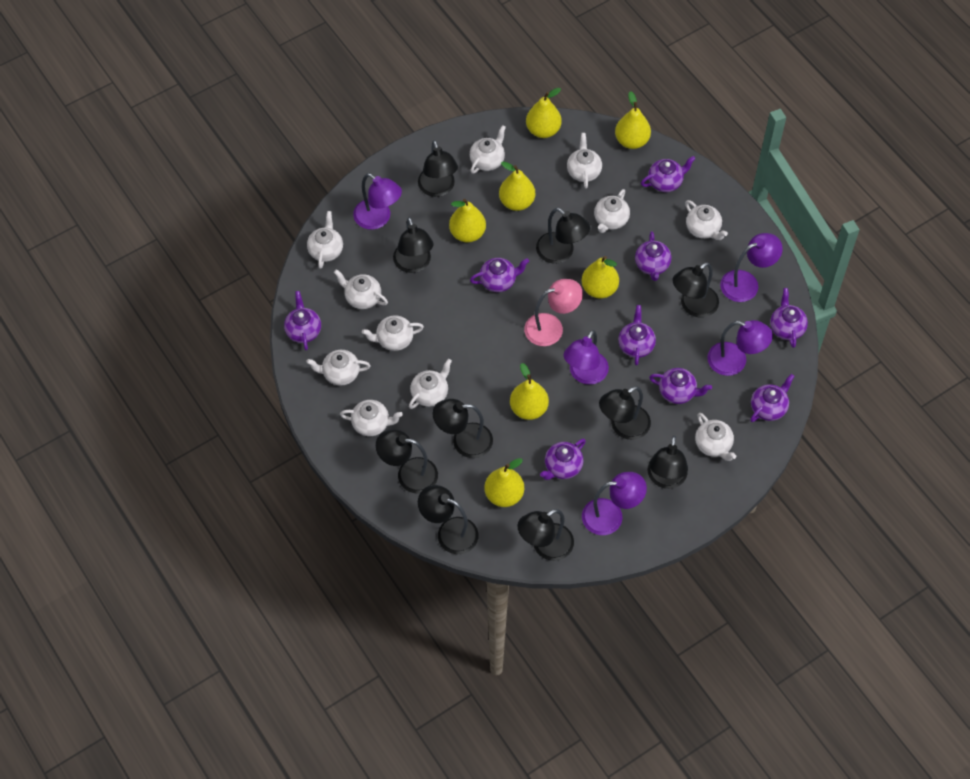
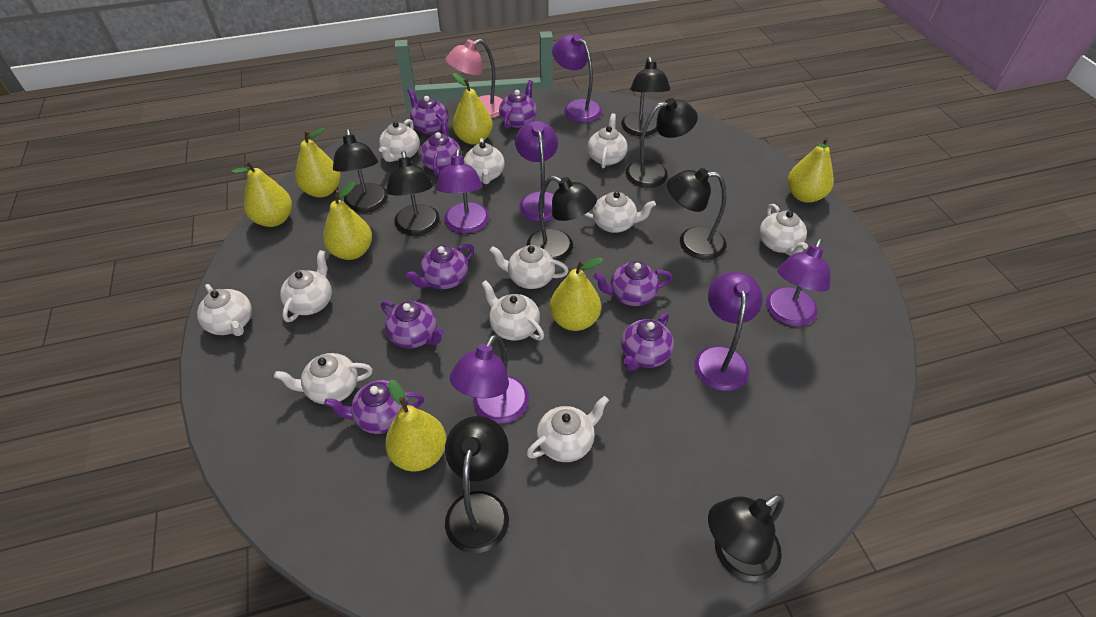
black lamp: 10 -> 8
purple lamp: 5 -> 6
purple teapot: 9 -> 8

